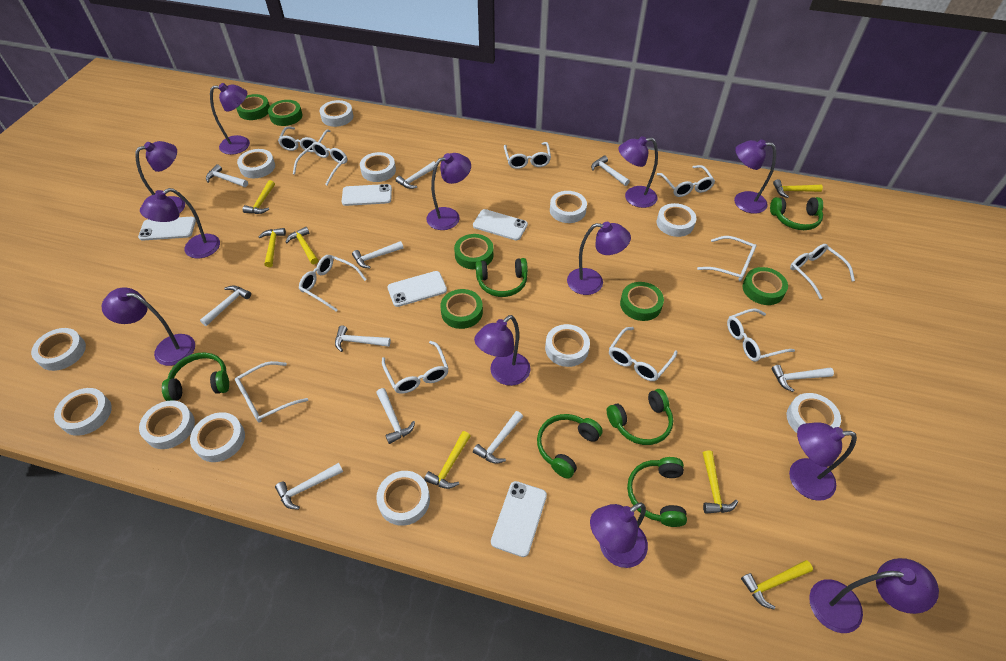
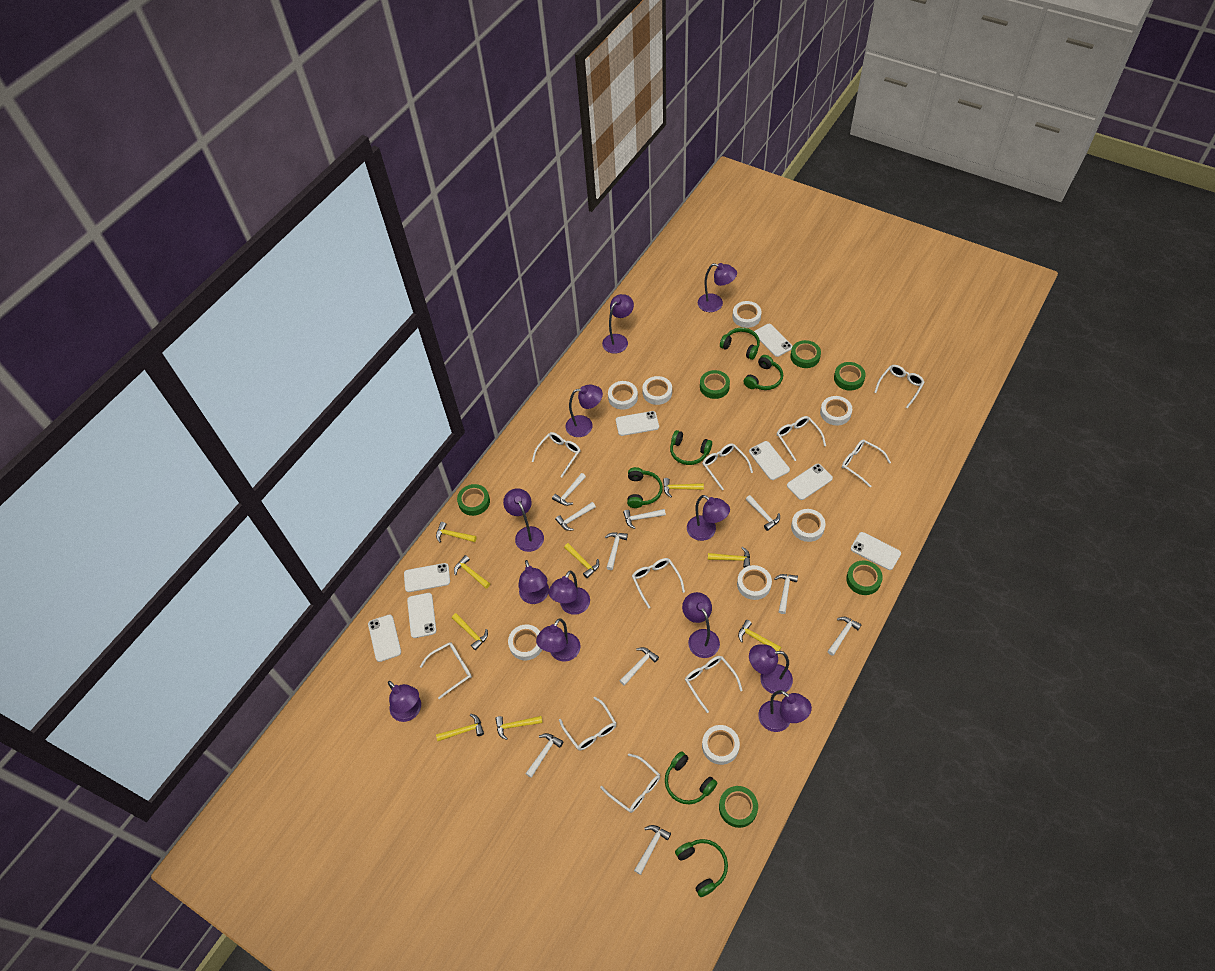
white glasses: 11 -> 10
white phone: 5 -> 8
white tape: 12 -> 8
yellow hammer: 7 -> 9

